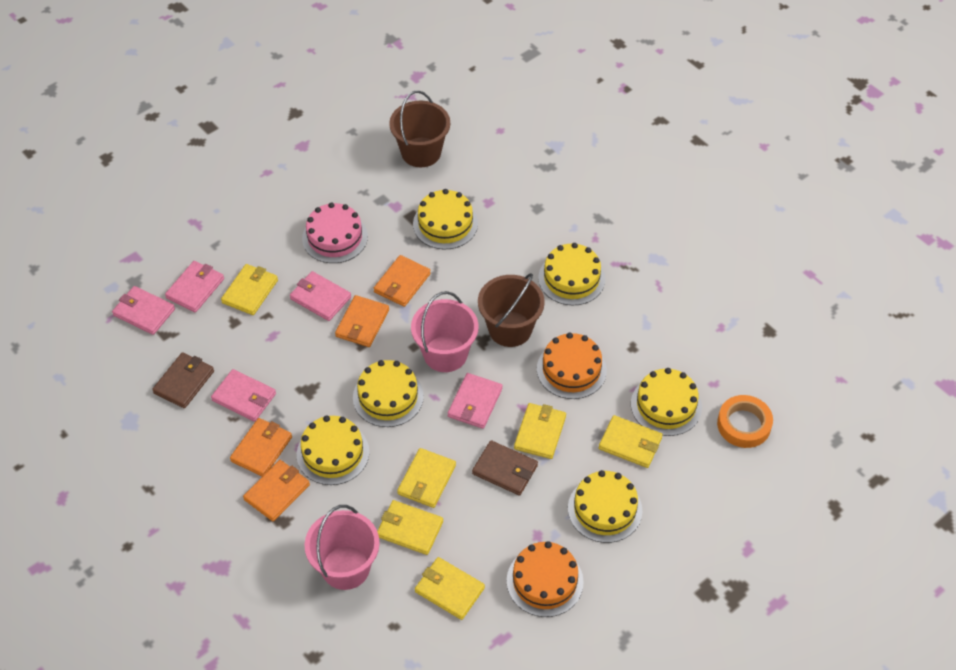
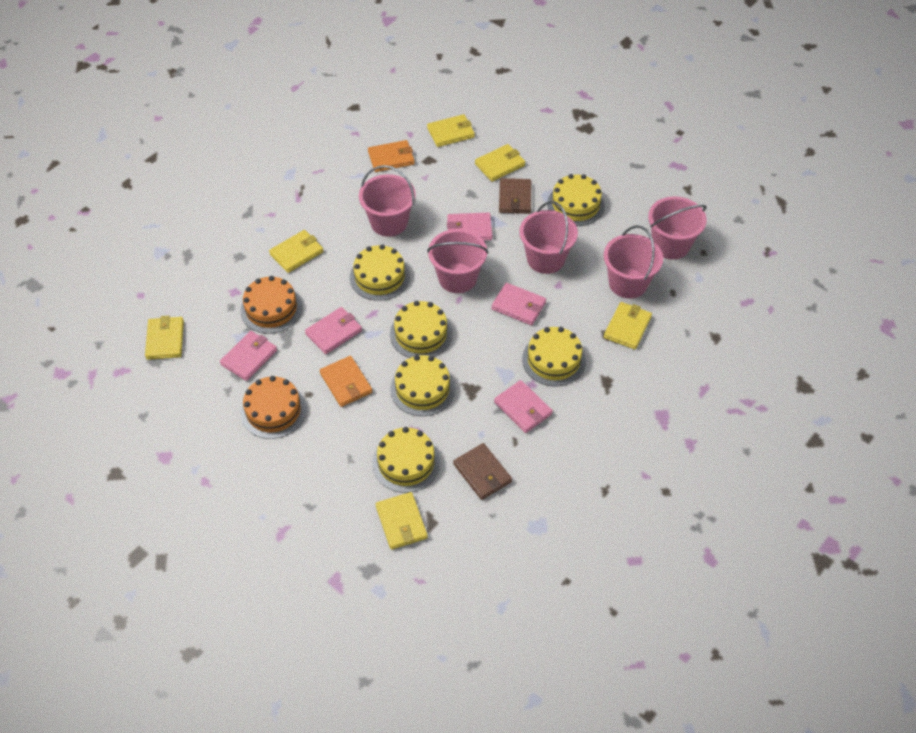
brown bucket: 2 -> 0
orange tape: 1 -> 0
orange wallet: 4 -> 2
pink bucket: 2 -> 5
pink cake: 1 -> 0

